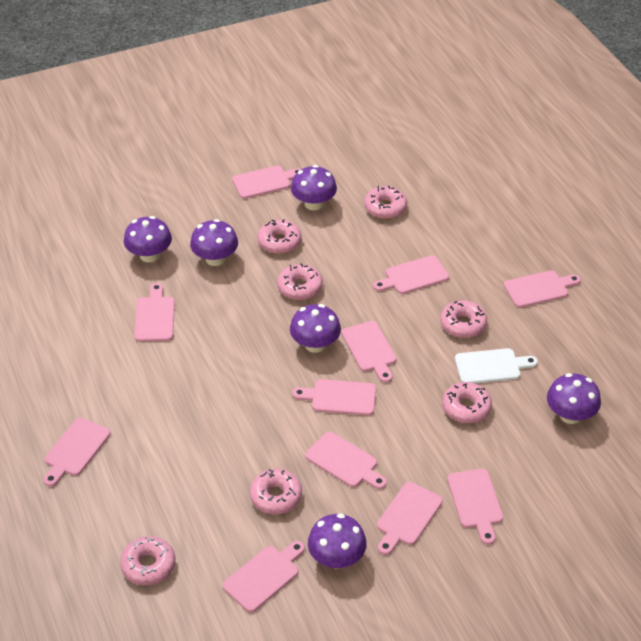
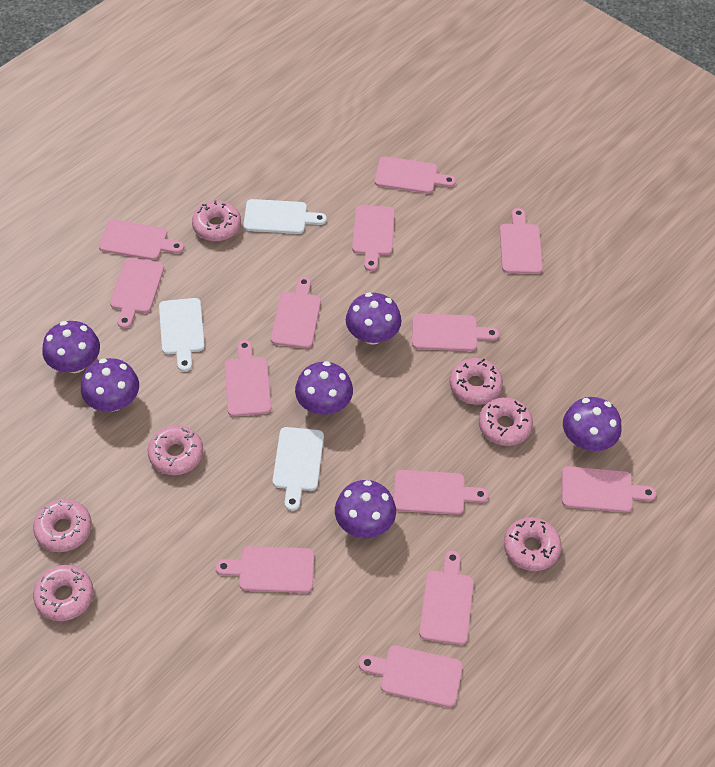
pink cutting board: 11 -> 13
white cutting board: 1 -> 3

